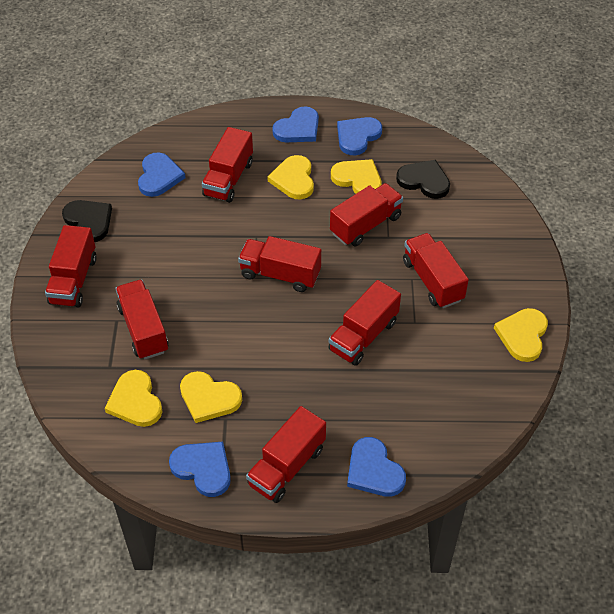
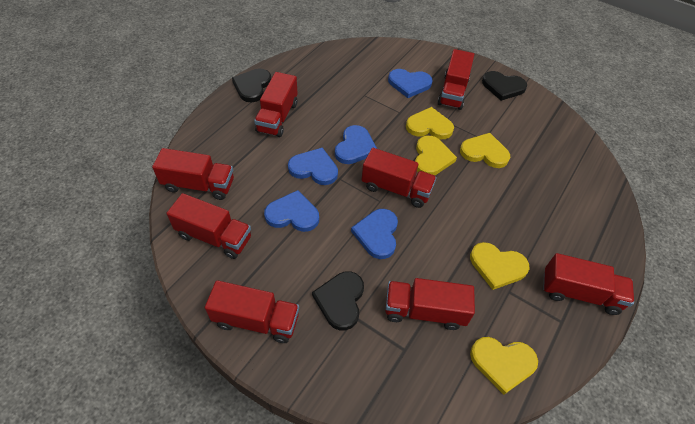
black heart: 2 -> 3

